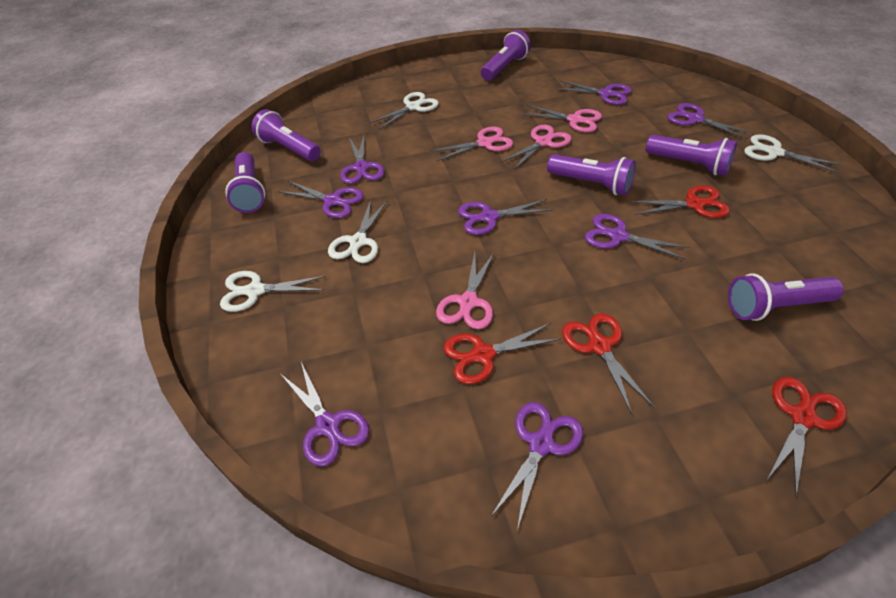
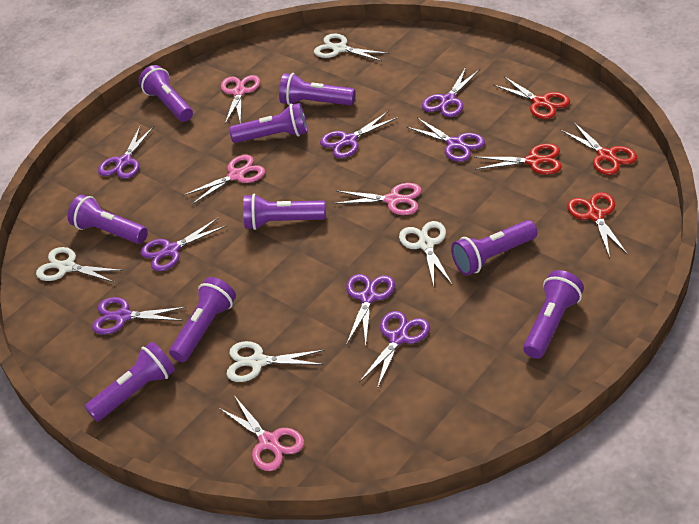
purple flashlight: 6 -> 9

